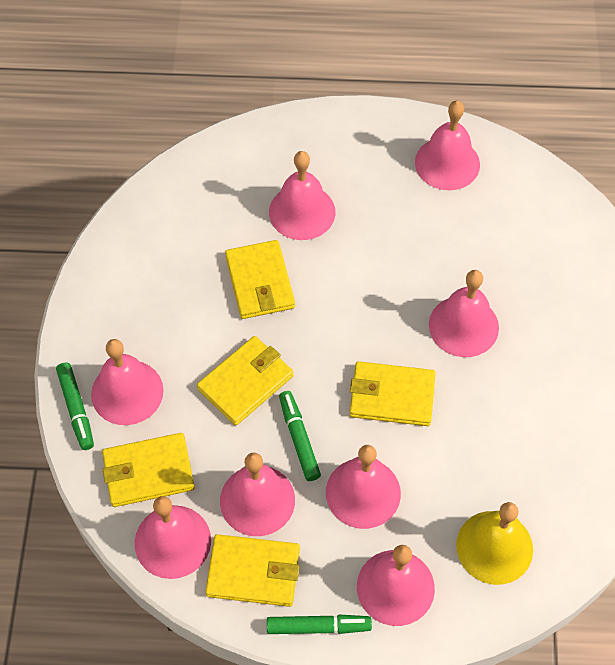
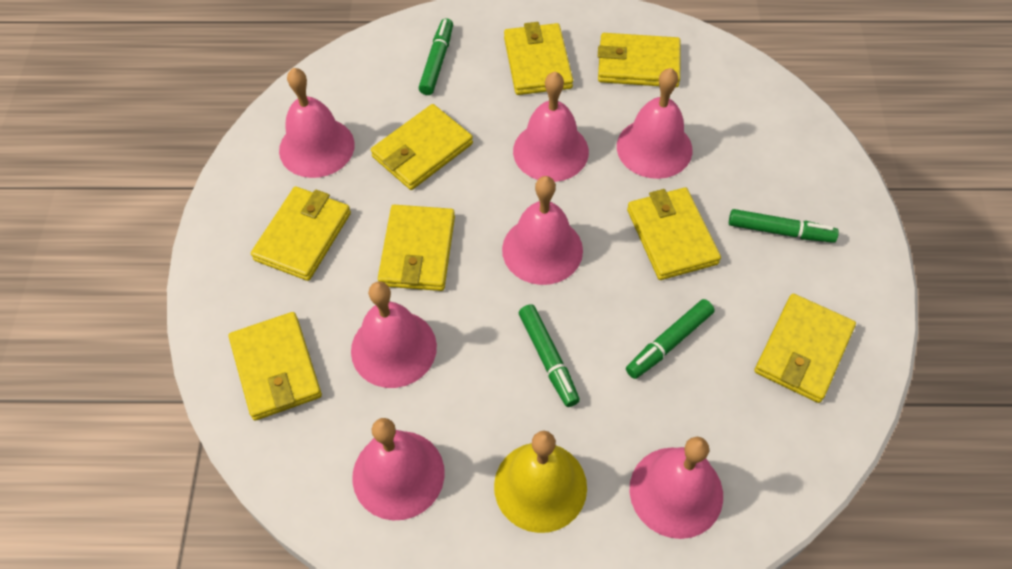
green marker: 3 -> 4
pink bell: 8 -> 7
yellow wallet: 5 -> 8

